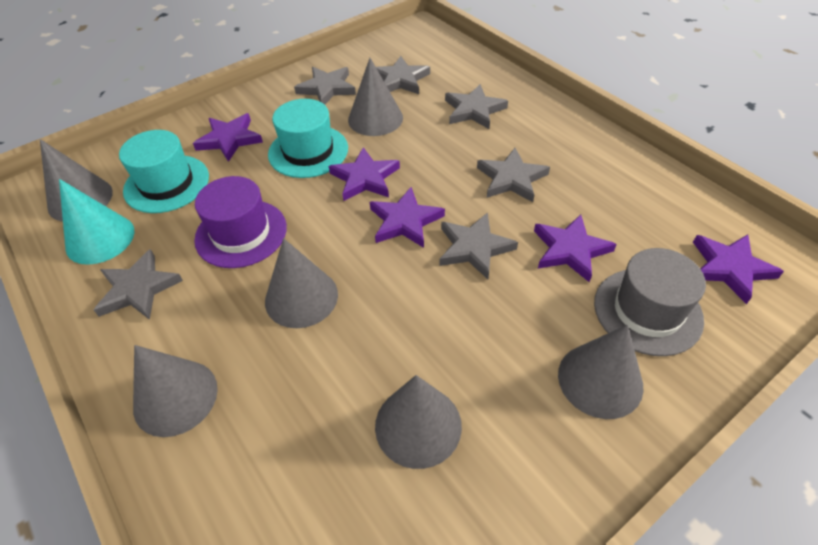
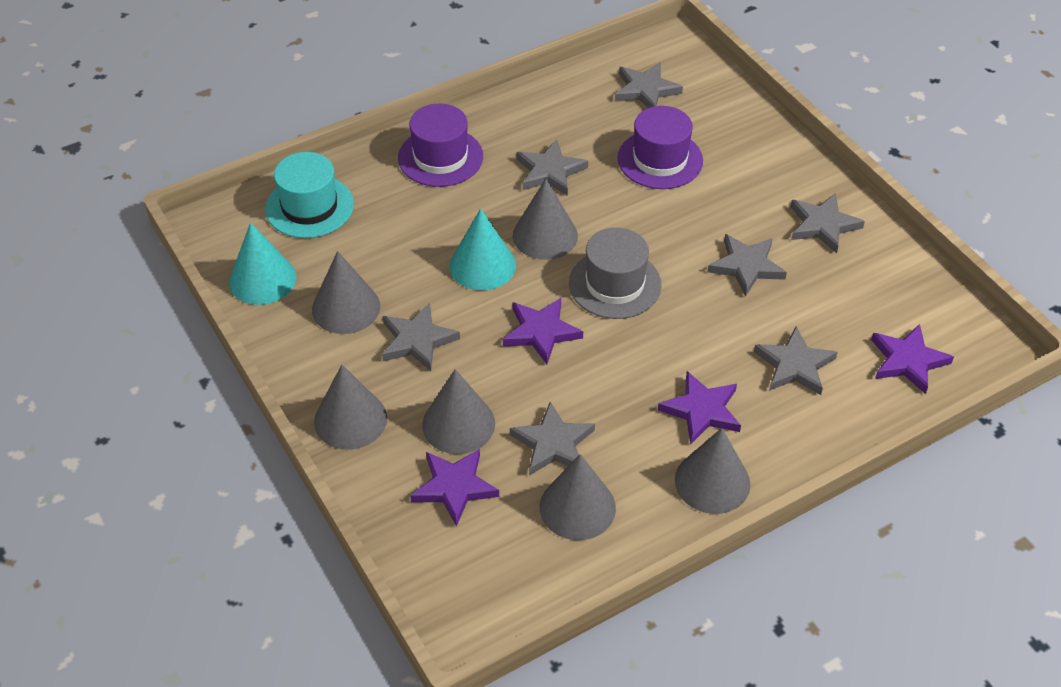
grey star: 6 -> 7
purple hat: 1 -> 2
purple star: 5 -> 4
turquoise cone: 1 -> 2
turquoise hat: 2 -> 1

